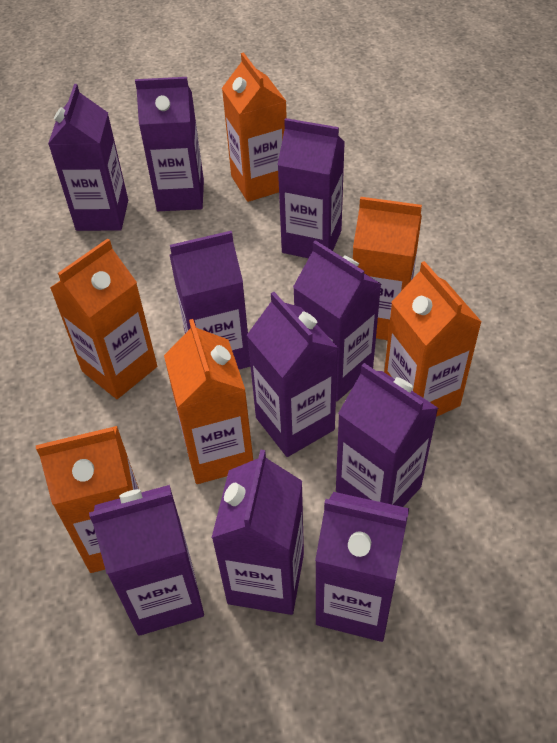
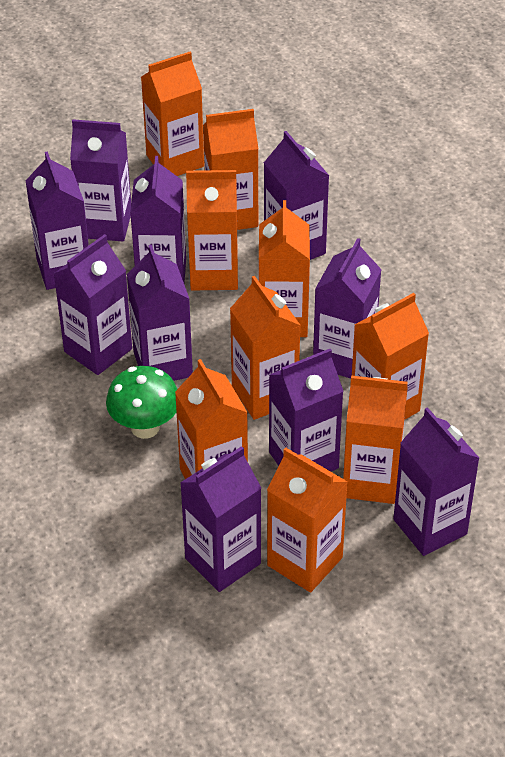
green mushroom: 0 -> 1
orange carton: 6 -> 9

